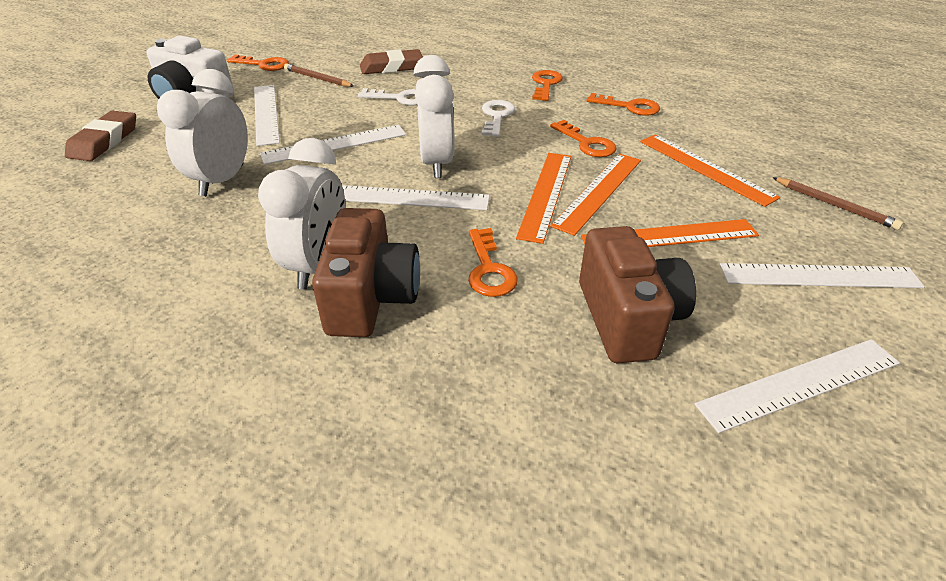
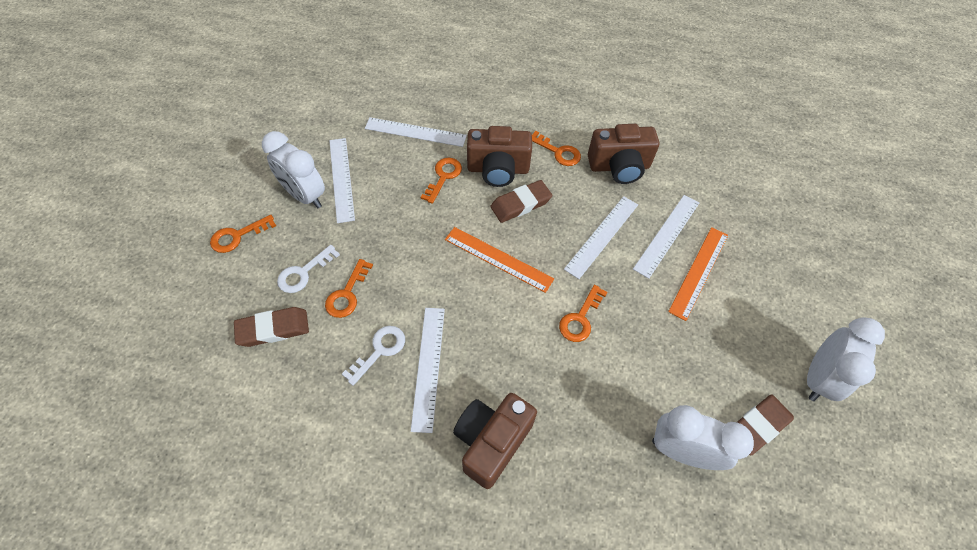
brown camera: 2 -> 3
brown eraser: 2 -> 3
brown pencil: 2 -> 0
orange ruler: 4 -> 2
white camera: 1 -> 0

